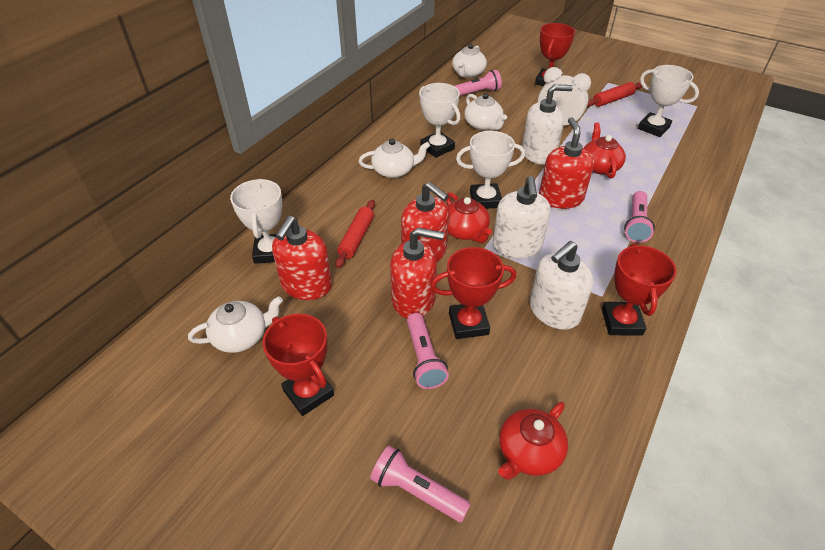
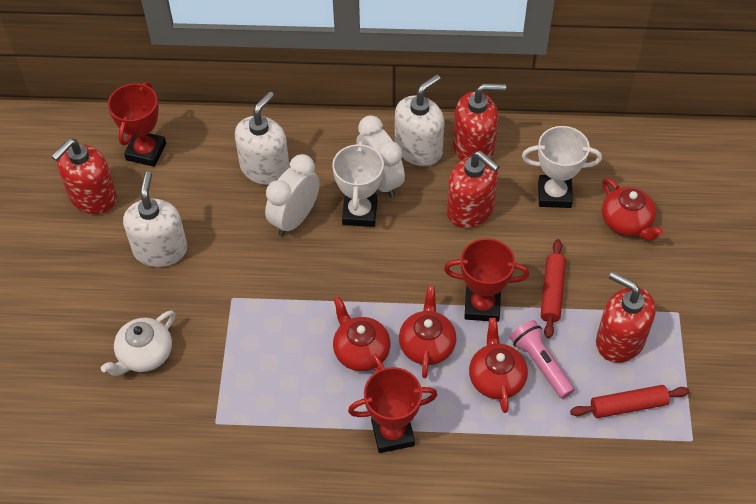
pink flashlight: 4 -> 1
red teapot: 3 -> 4
red trophy: 4 -> 3
white clock: 1 -> 2
white teapot: 4 -> 1
white trophy: 4 -> 2

